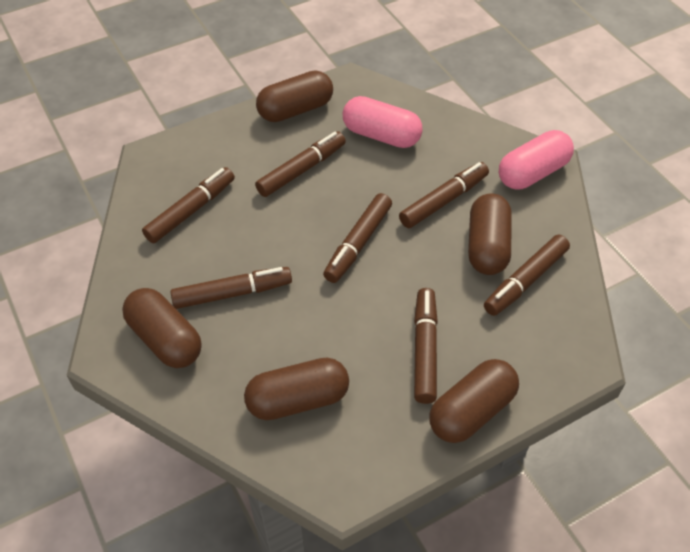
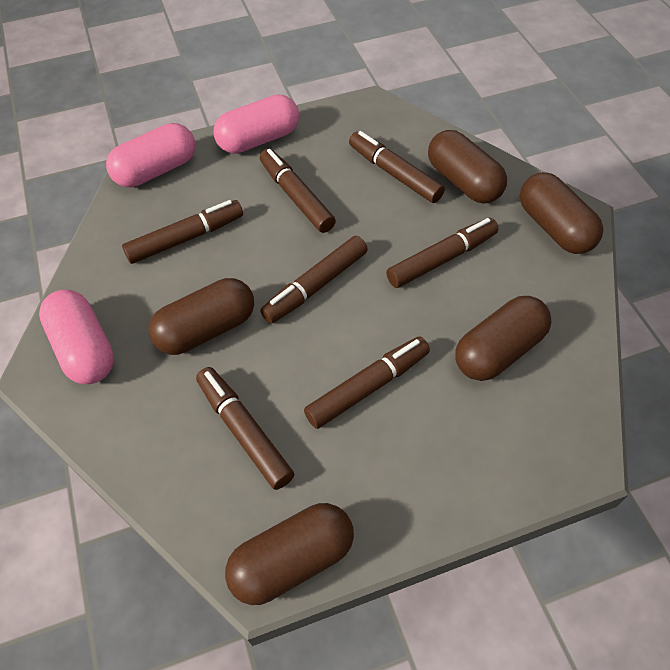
pink capsule: 2 -> 3

